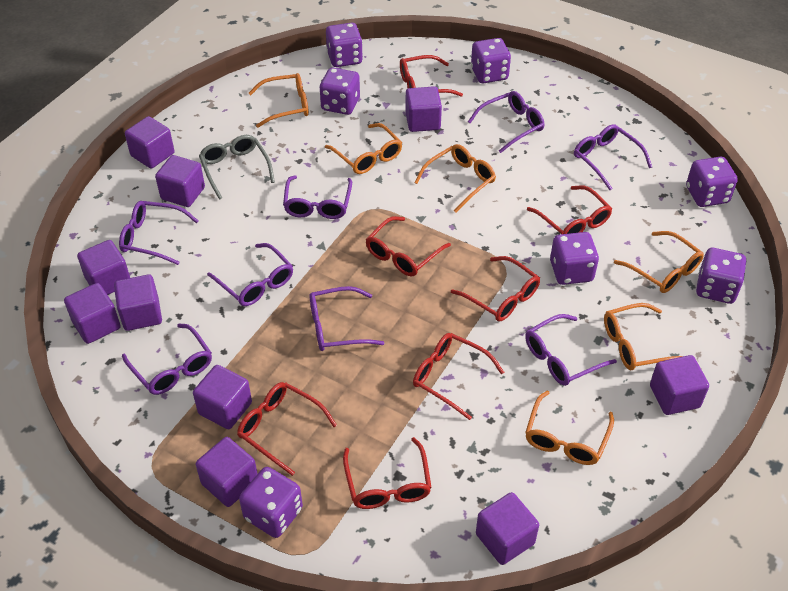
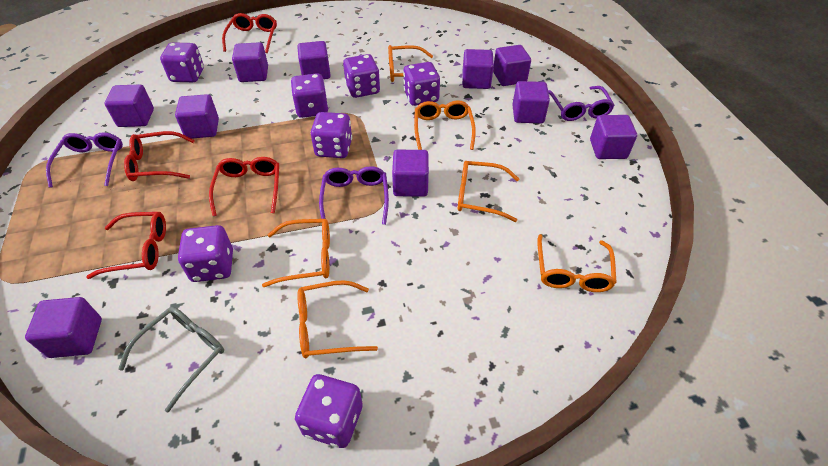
purple glasses: 8 -> 3
red glasses: 7 -> 4

